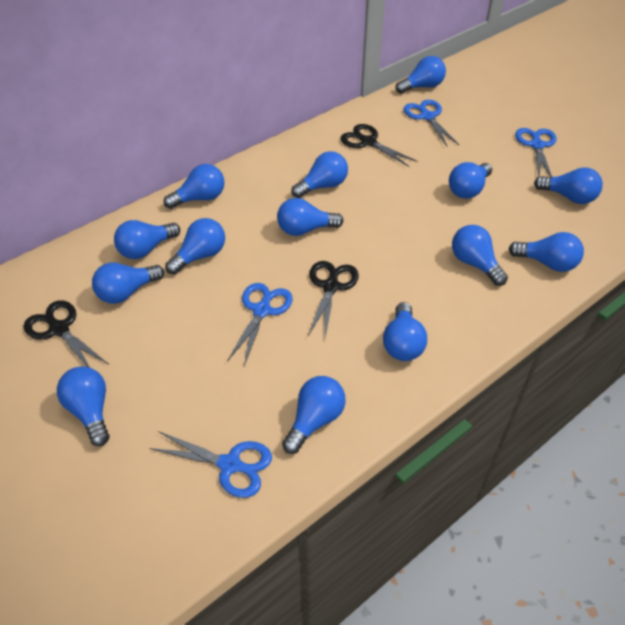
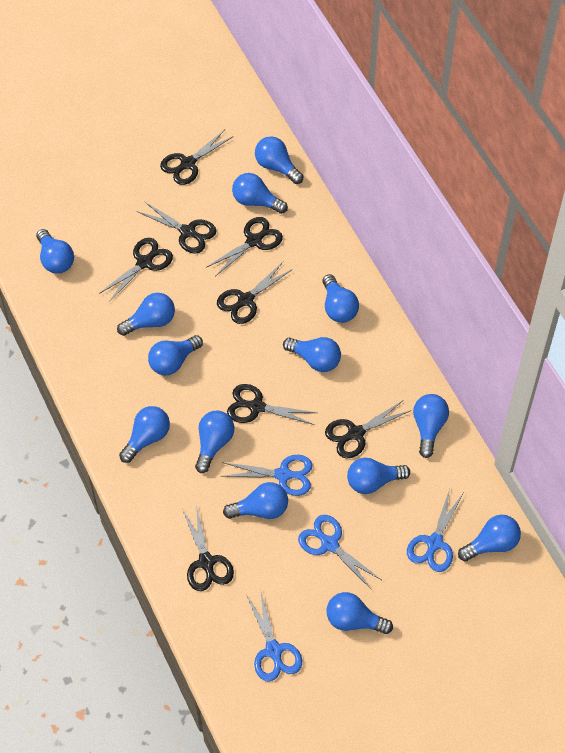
black scissors: 3 -> 8

